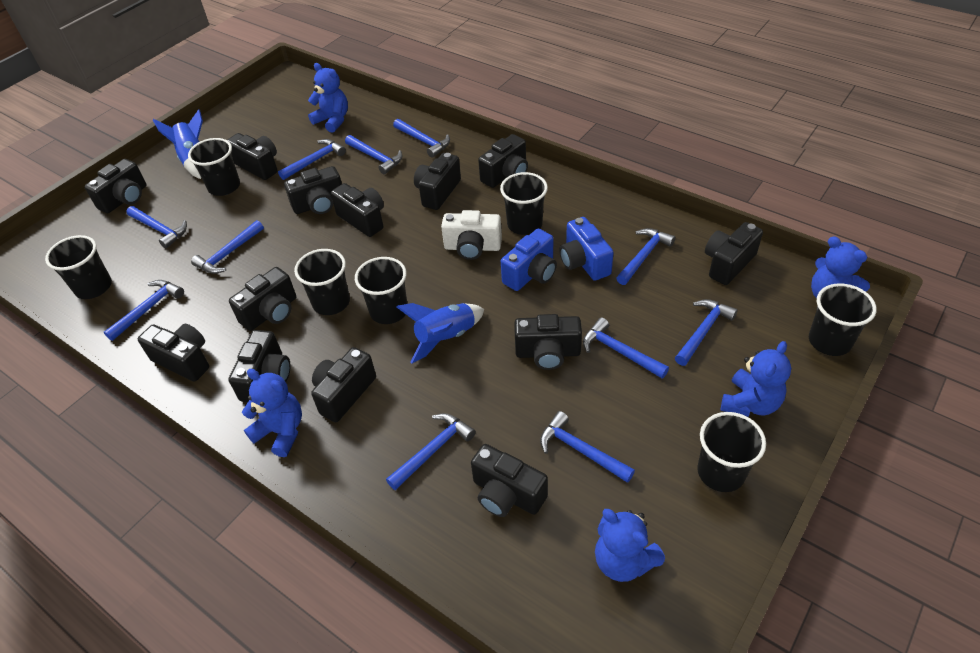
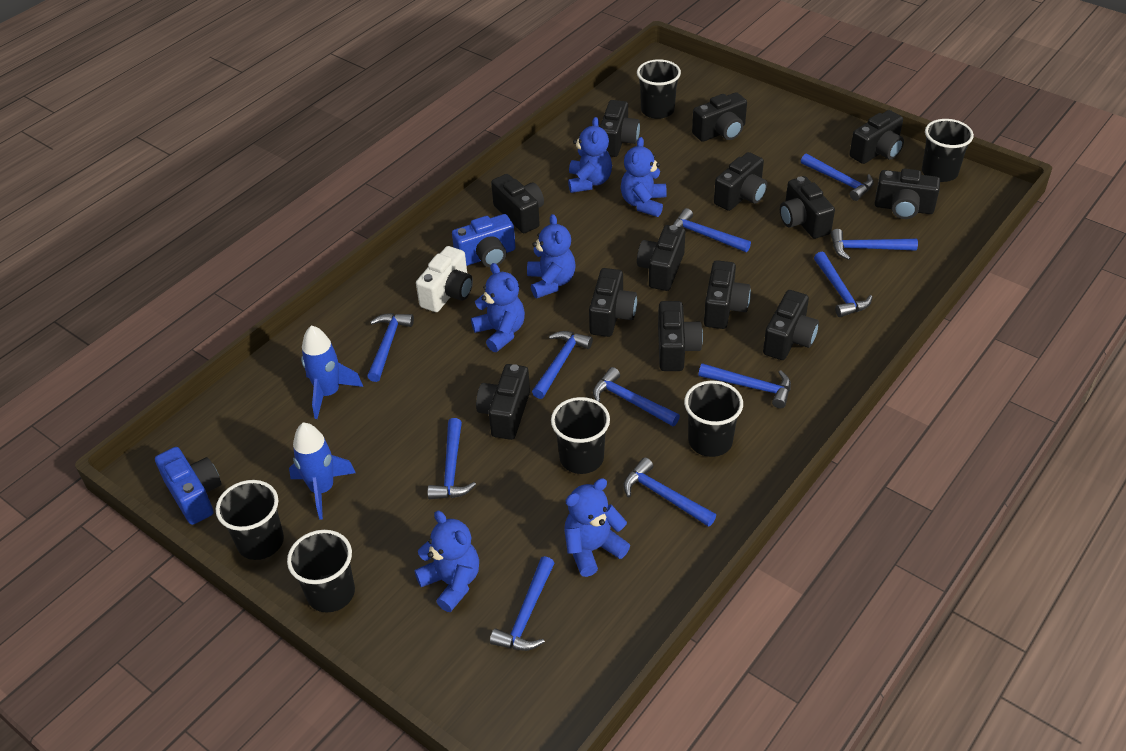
black cup: 7 -> 6
blue teddy bear: 5 -> 6

